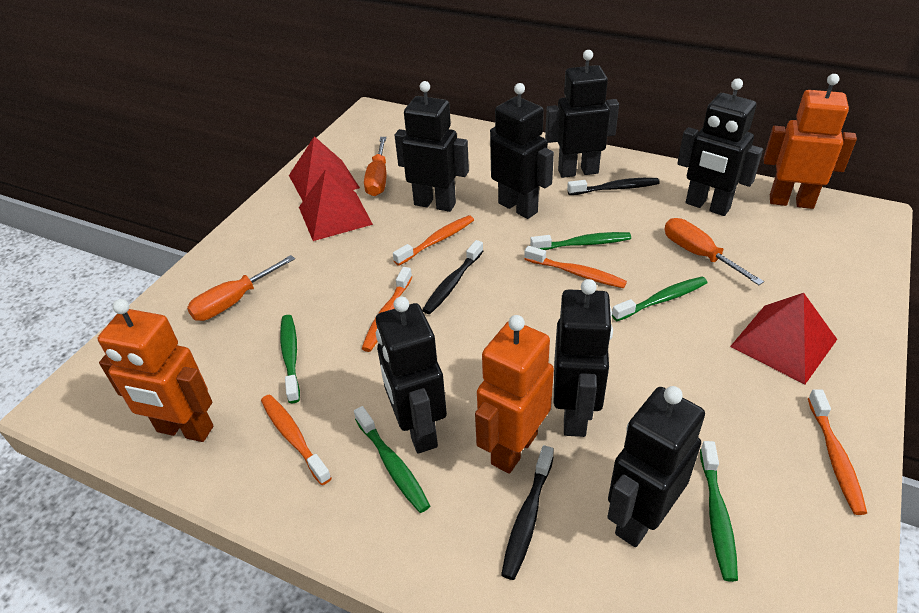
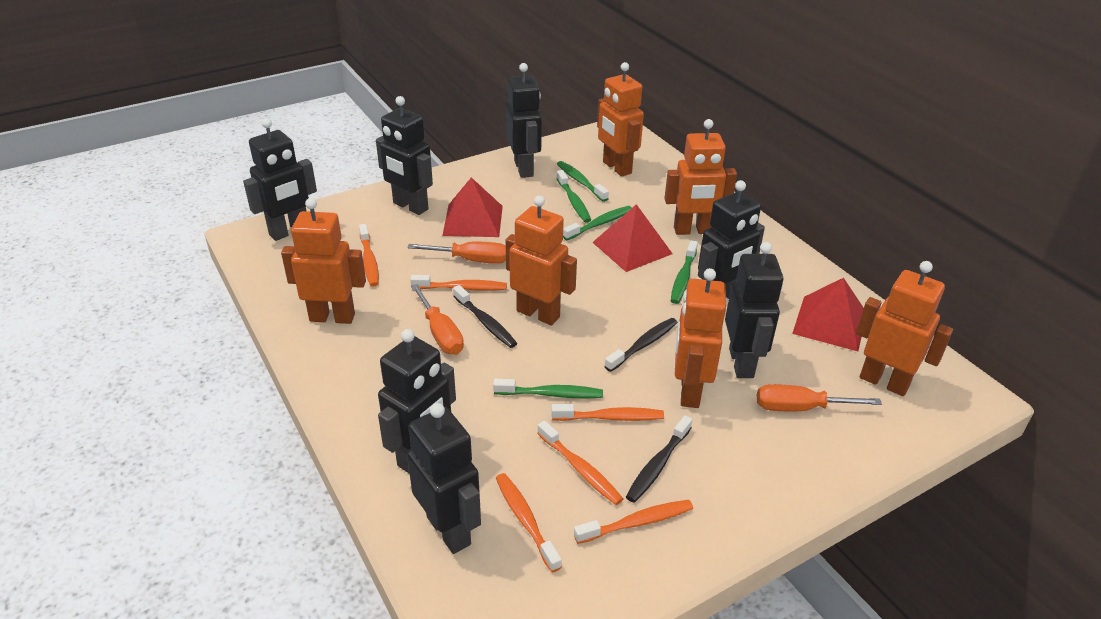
orange robot: 3 -> 6
orange toothbrush: 5 -> 6

